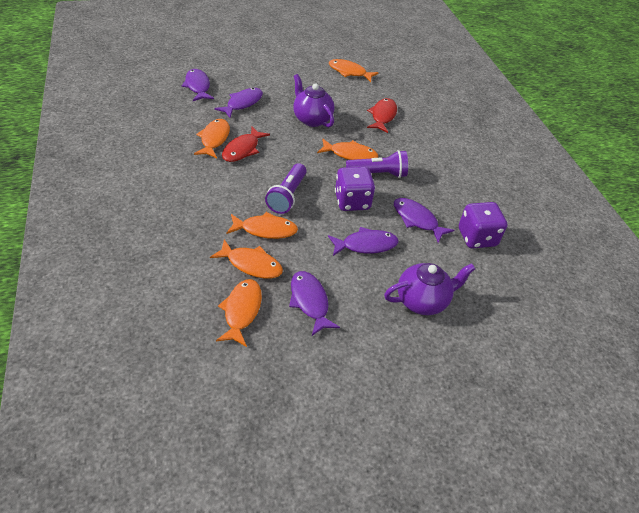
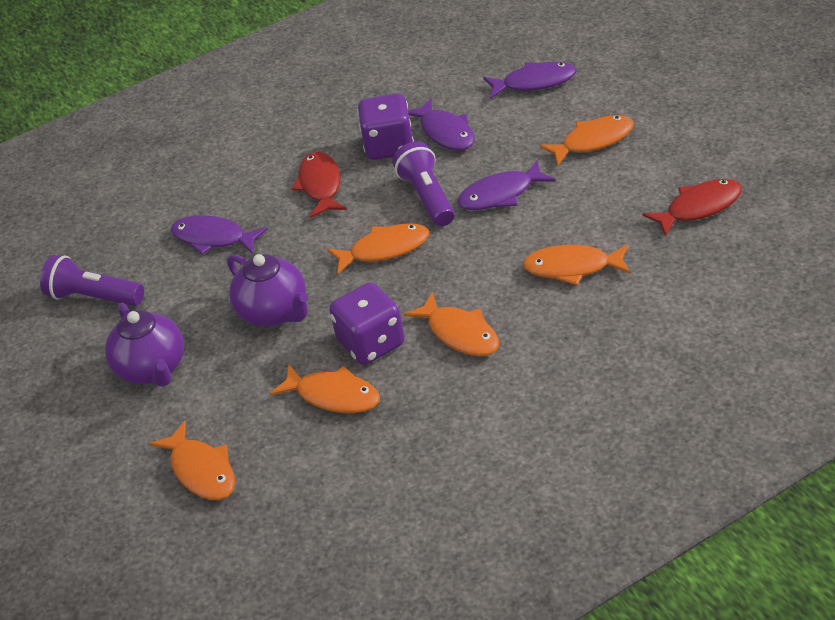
purple fish: 5 -> 4

